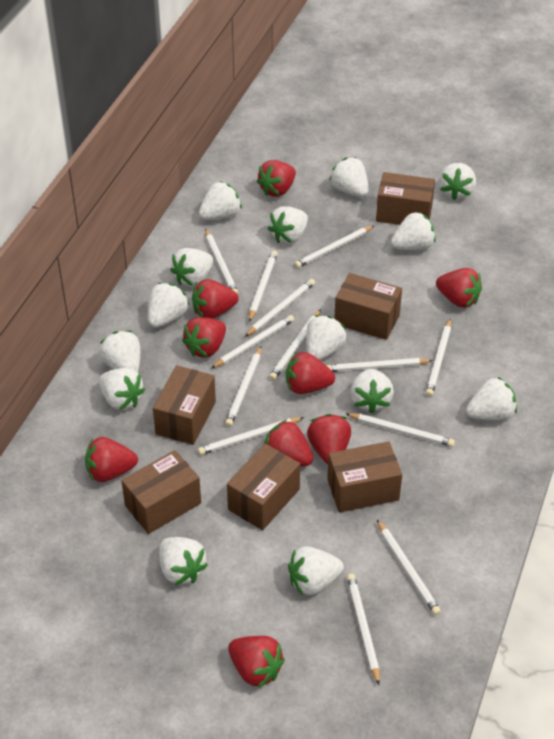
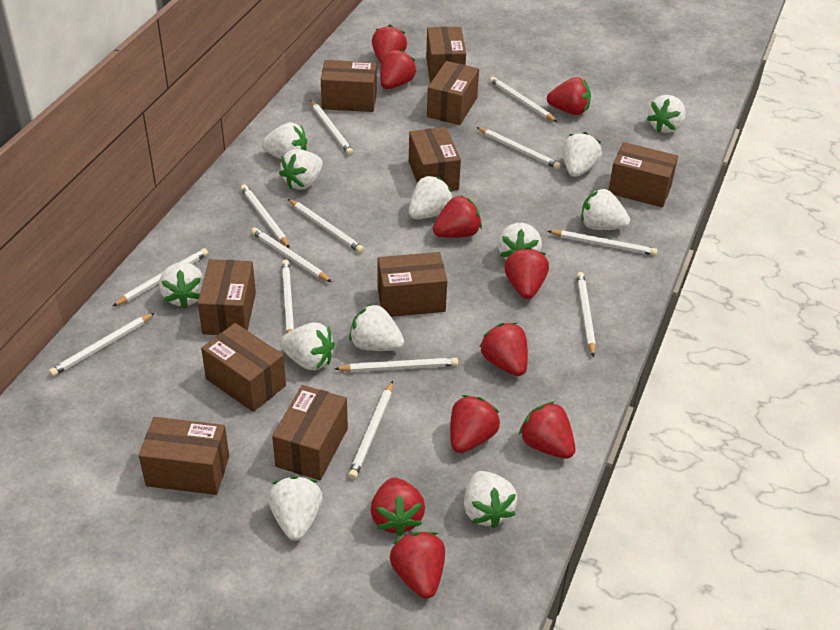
brown box: 6 -> 10
red strawberry: 9 -> 10
white strawberry: 14 -> 12

